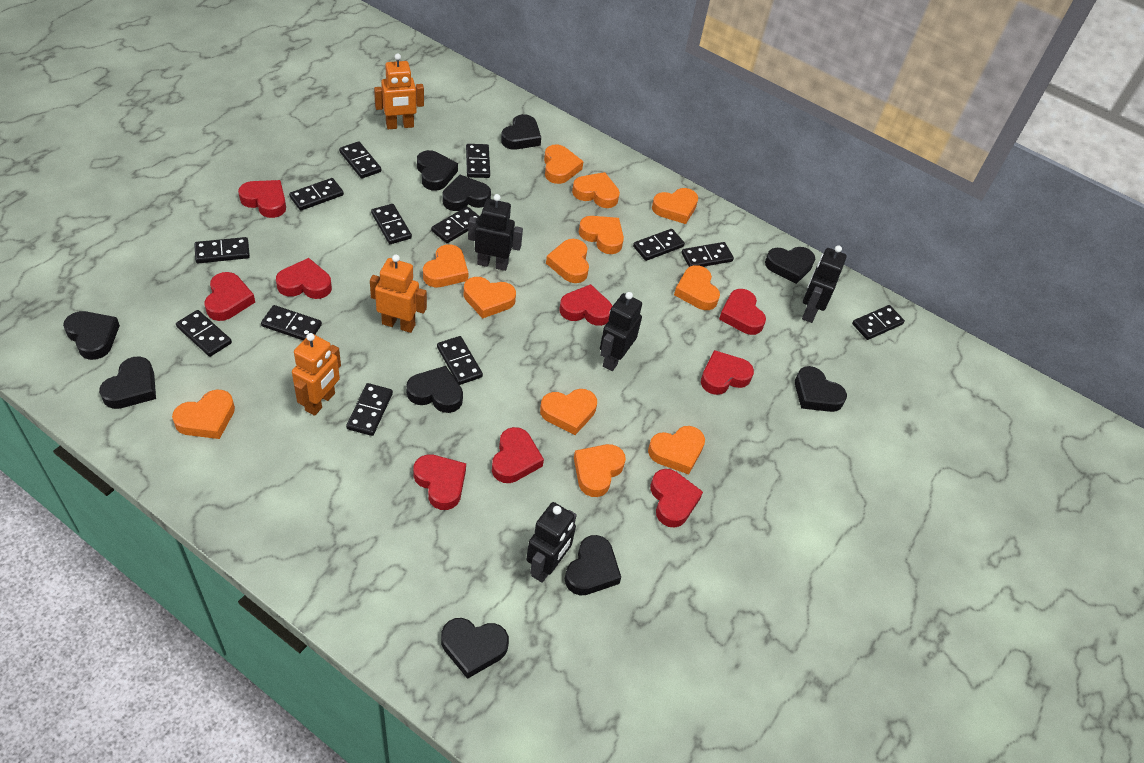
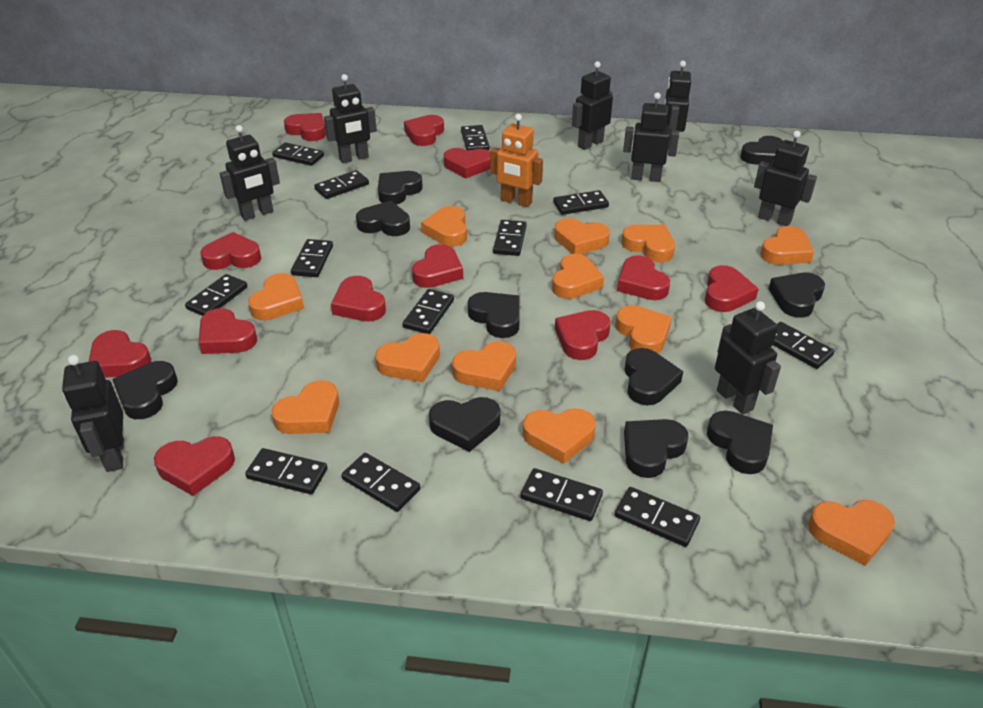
black robot: 4 -> 8
orange robot: 3 -> 1
red heart: 9 -> 12

